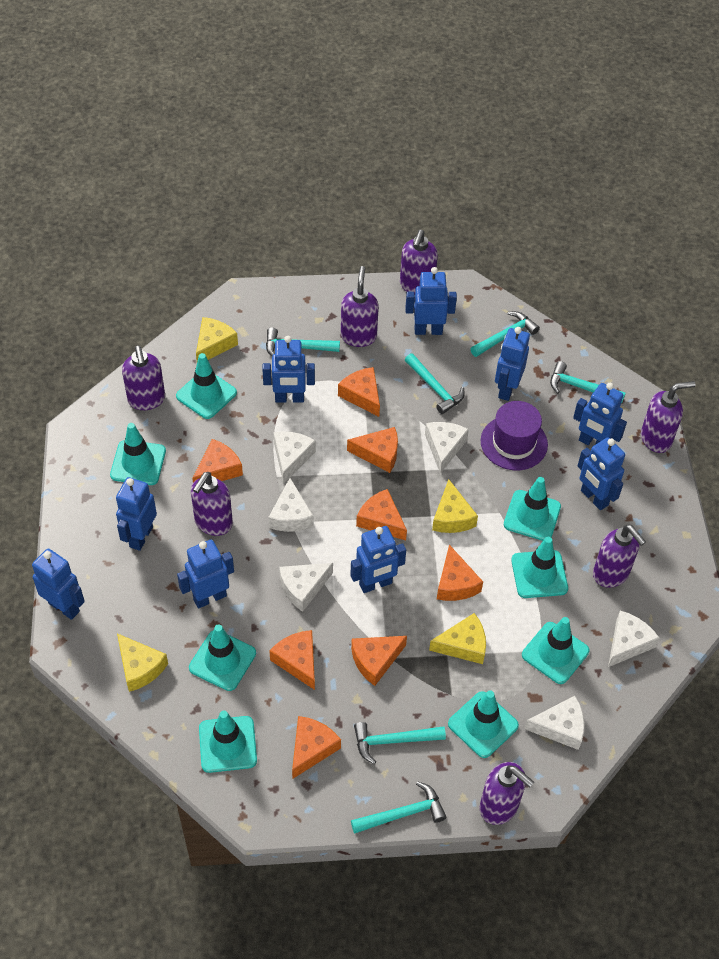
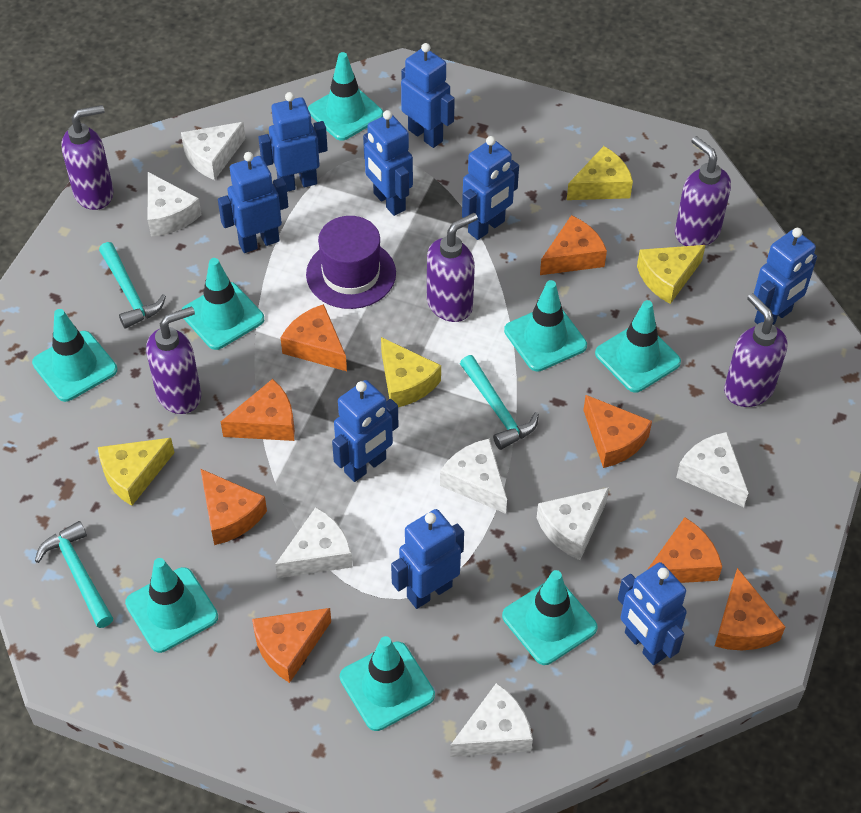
purple soap dispenser: 7 -> 5
turquoise hammer: 6 -> 3
white cheese: 6 -> 7

